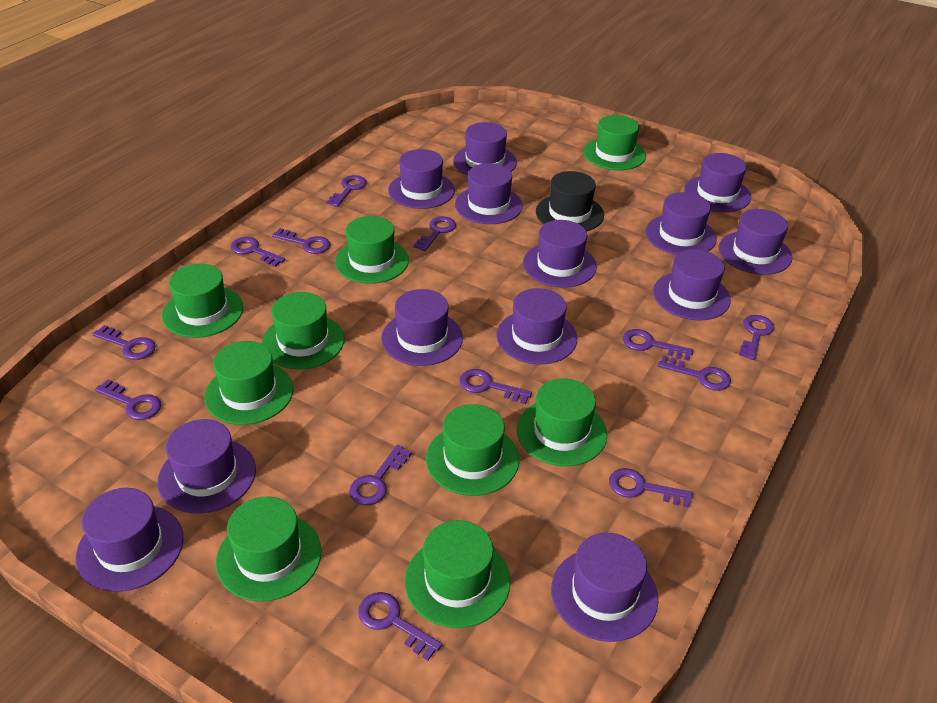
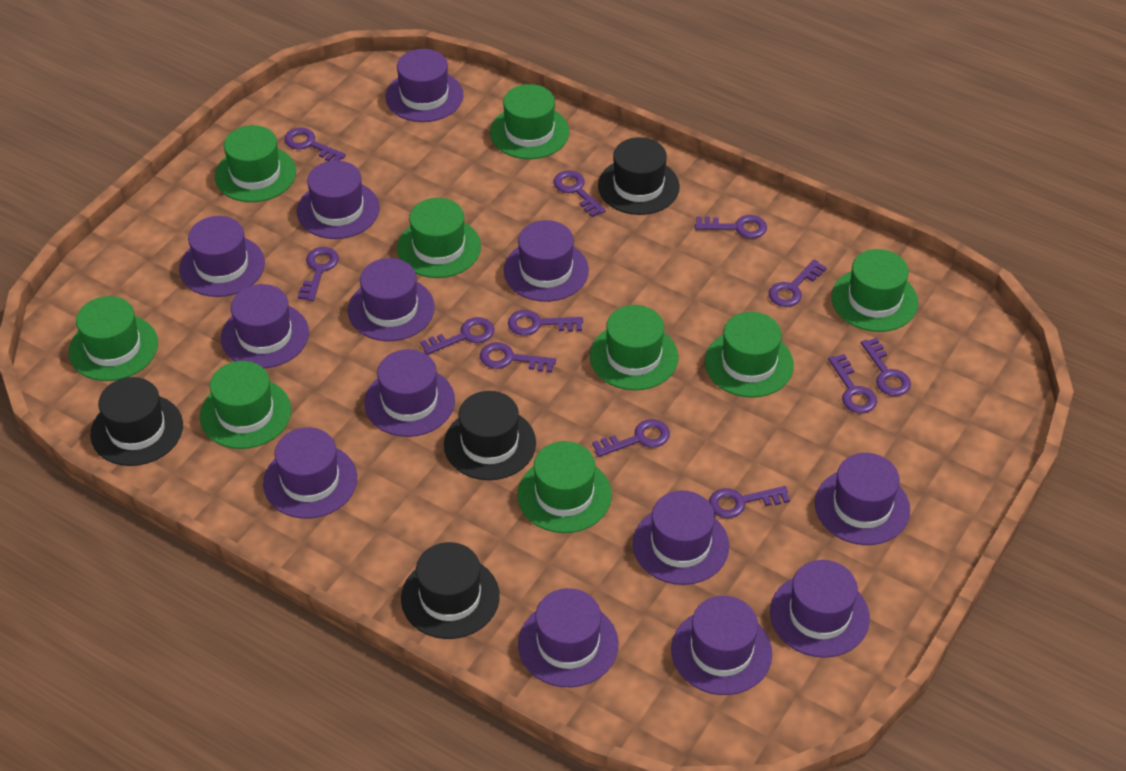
black hat: 1 -> 4
purple key: 13 -> 12

